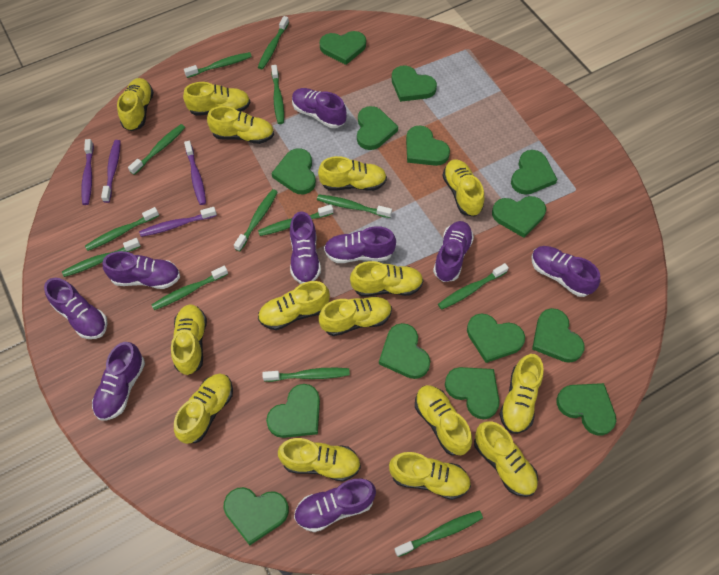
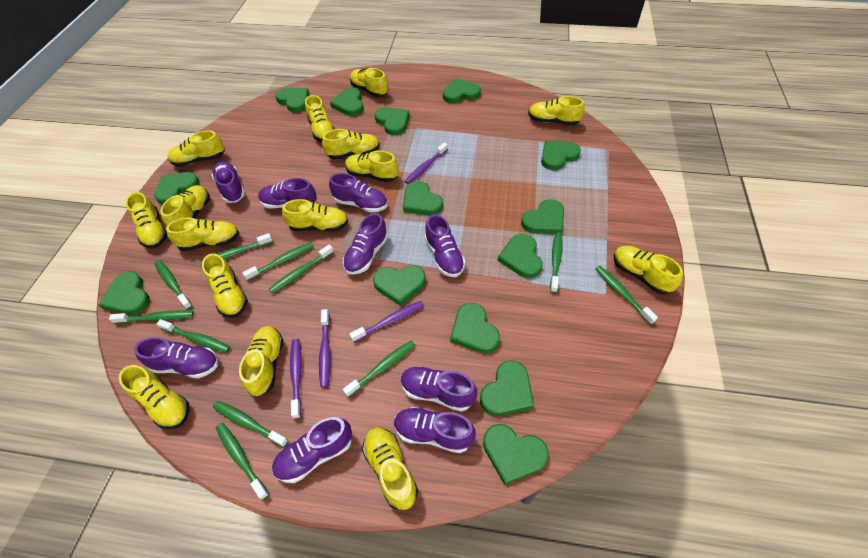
green toothbrush: 13 -> 11

